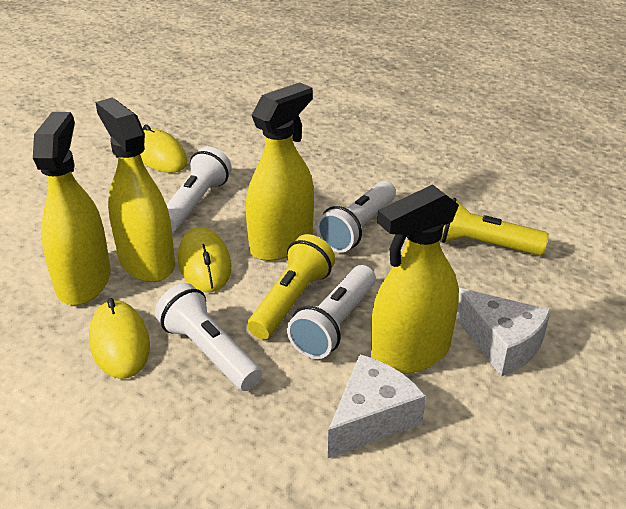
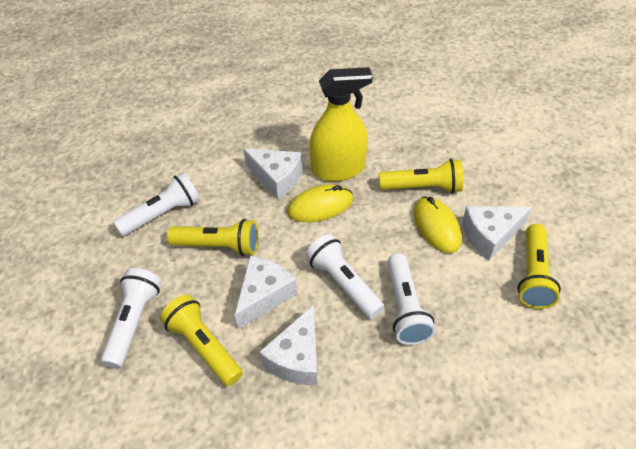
white cheese: 2 -> 4
yellow flashlight: 2 -> 4
yellow mouse: 3 -> 2
yellow spray bottle: 4 -> 1

